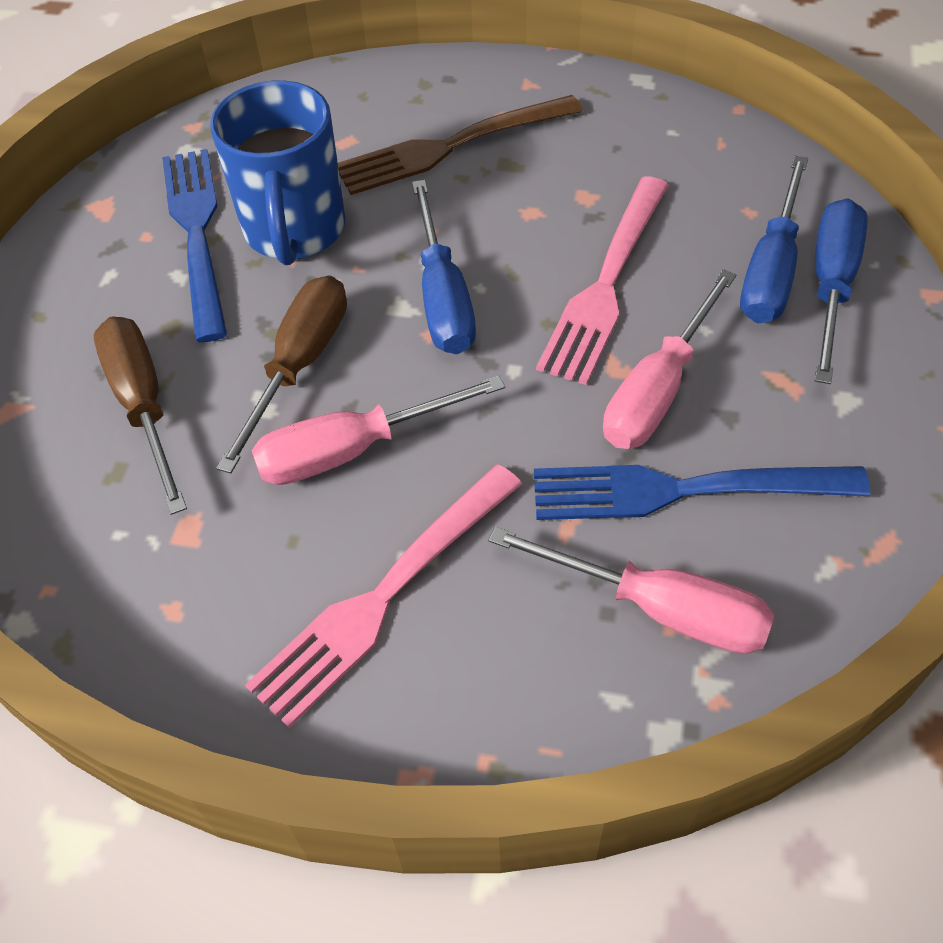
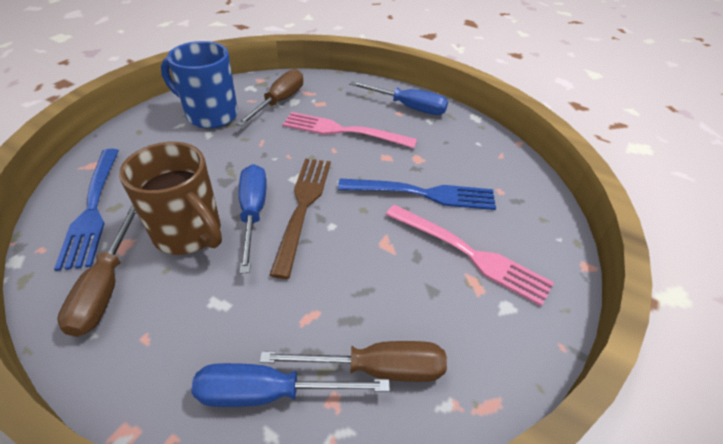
brown mug: 0 -> 1
brown screwdriver: 2 -> 3
pink screwdriver: 3 -> 0

